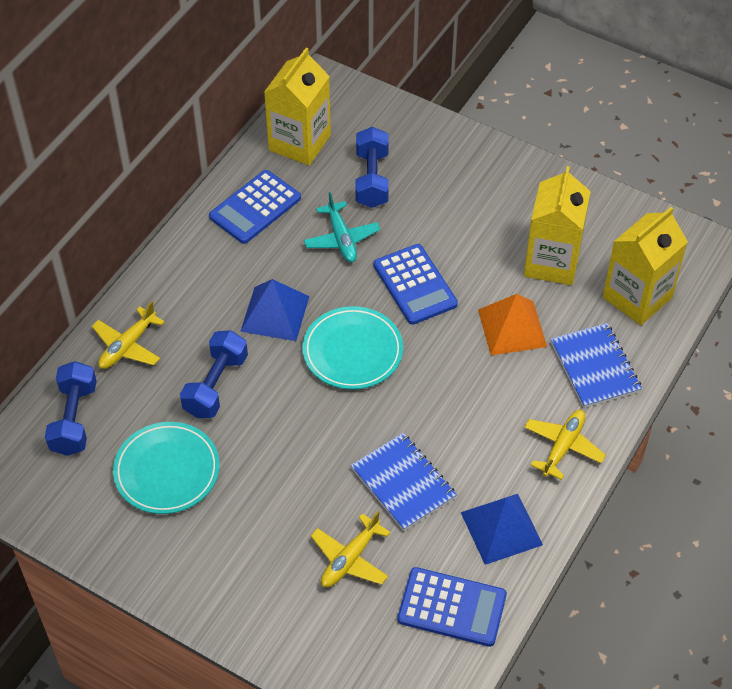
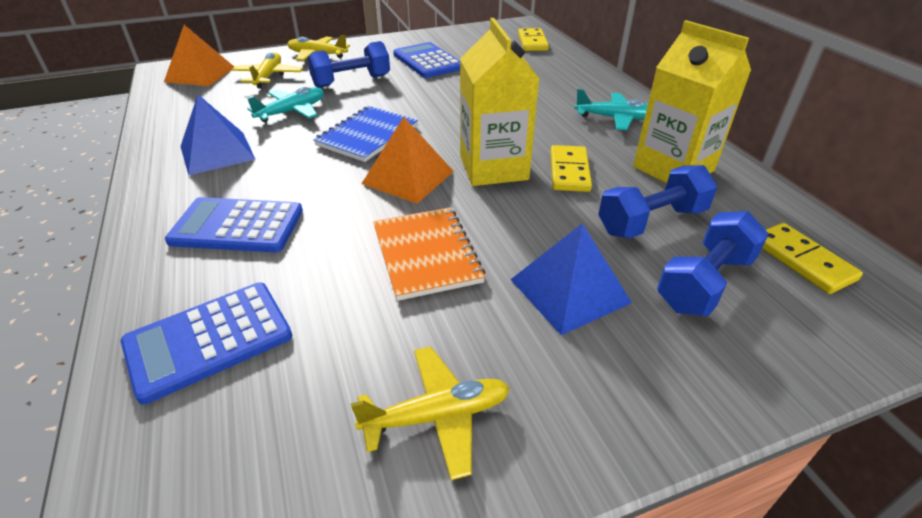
blue notebook: 2 -> 1
orange notebook: 0 -> 1
orange pyramid: 1 -> 2
turquoise plane: 1 -> 2
turquoise plate: 2 -> 0
yellow carton: 3 -> 2
yellow domino: 0 -> 3

